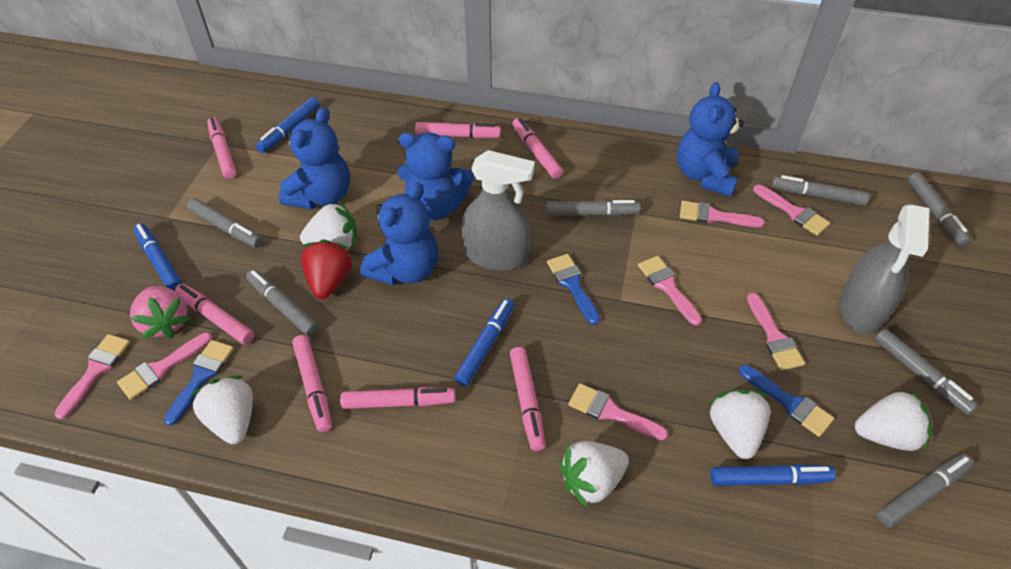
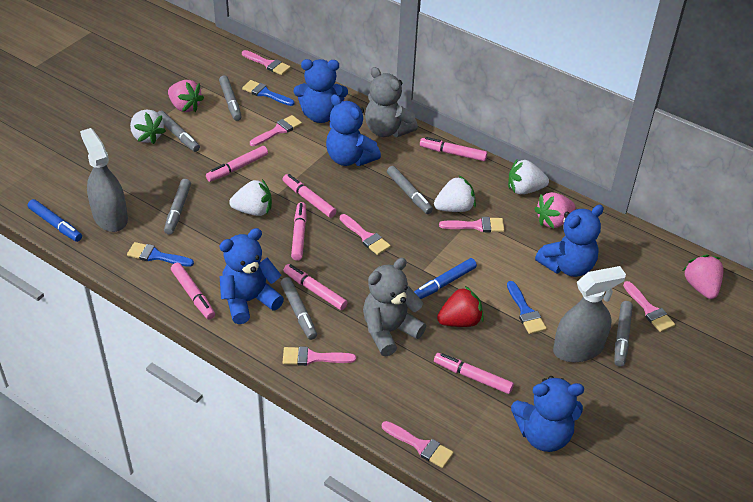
blue marker: 4 -> 2
blue teddy bear: 4 -> 5
grey marker: 7 -> 6
grey teddy bear: 0 -> 2
pink strawberry: 1 -> 3
white strawberry: 5 -> 4

